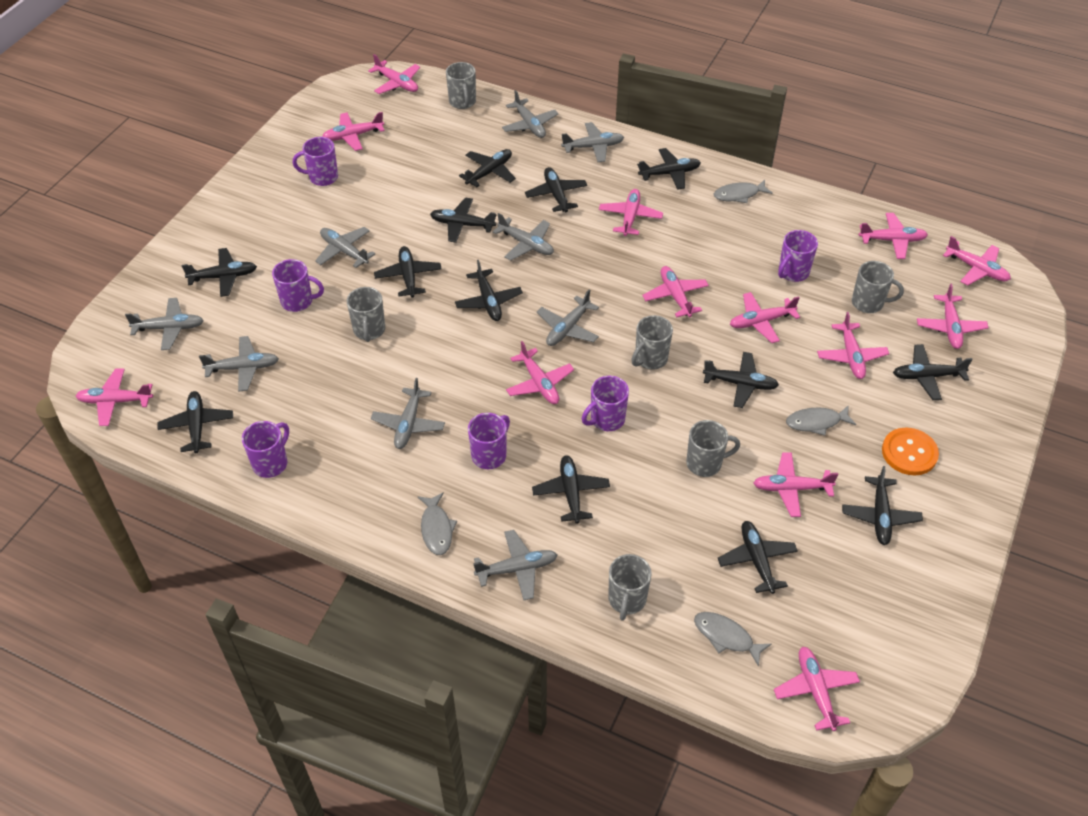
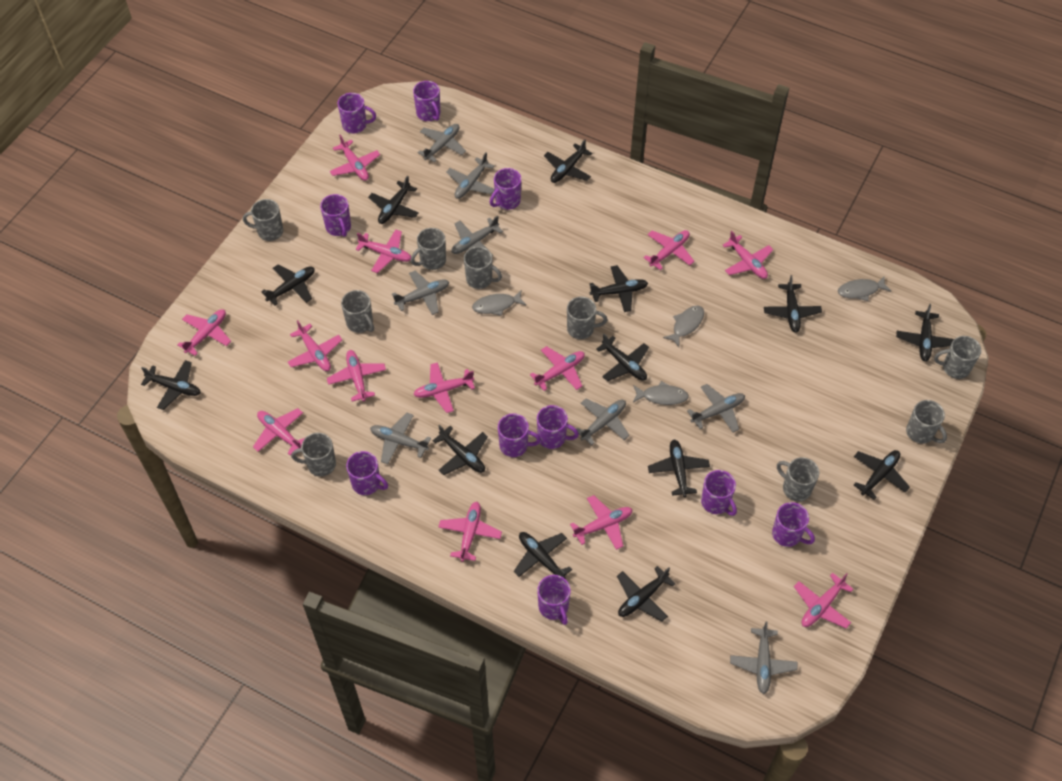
grey mug: 6 -> 9
grey plane: 9 -> 8
orange button: 1 -> 0
purple mug: 6 -> 10

